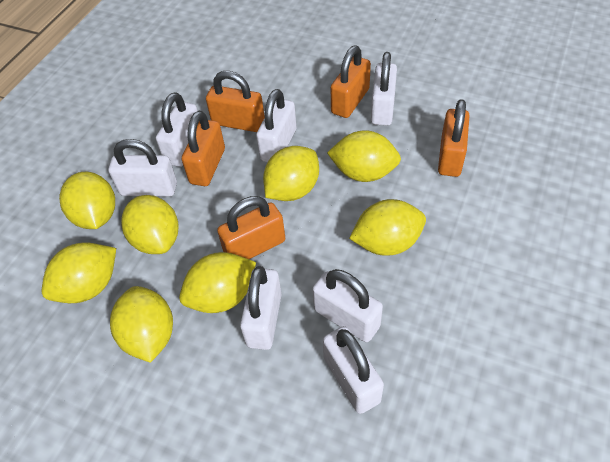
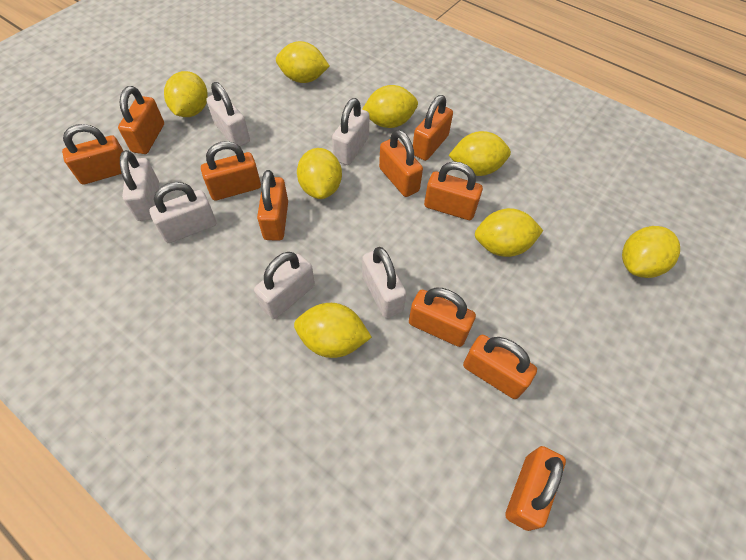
orange padlock: 5 -> 10
white padlock: 7 -> 6

